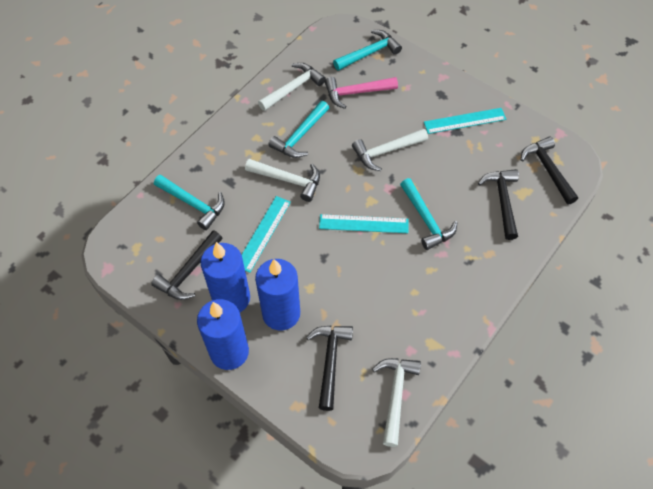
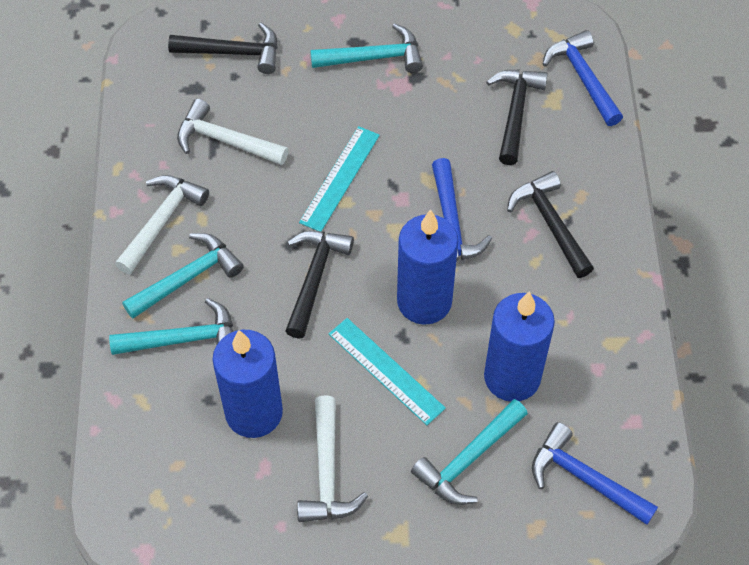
blue hammer: 0 -> 3
pink hammer: 1 -> 0
turquoise ruler: 3 -> 2
white hammer: 4 -> 3

